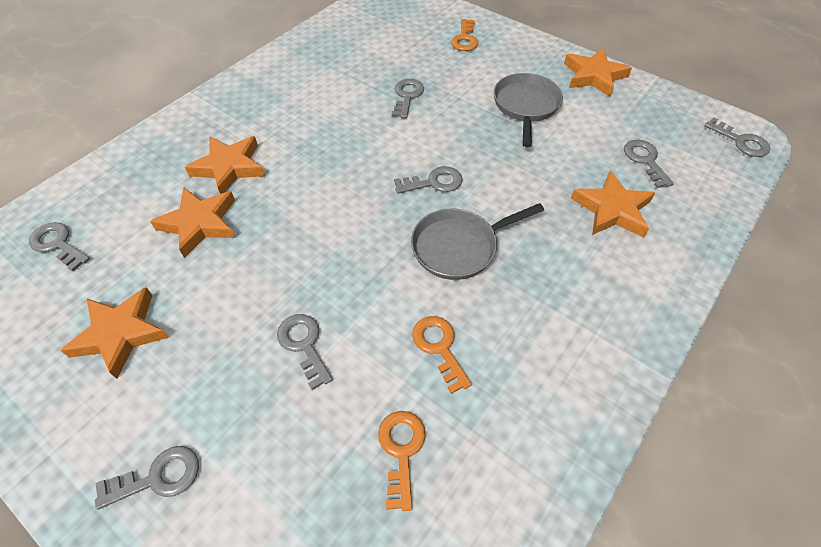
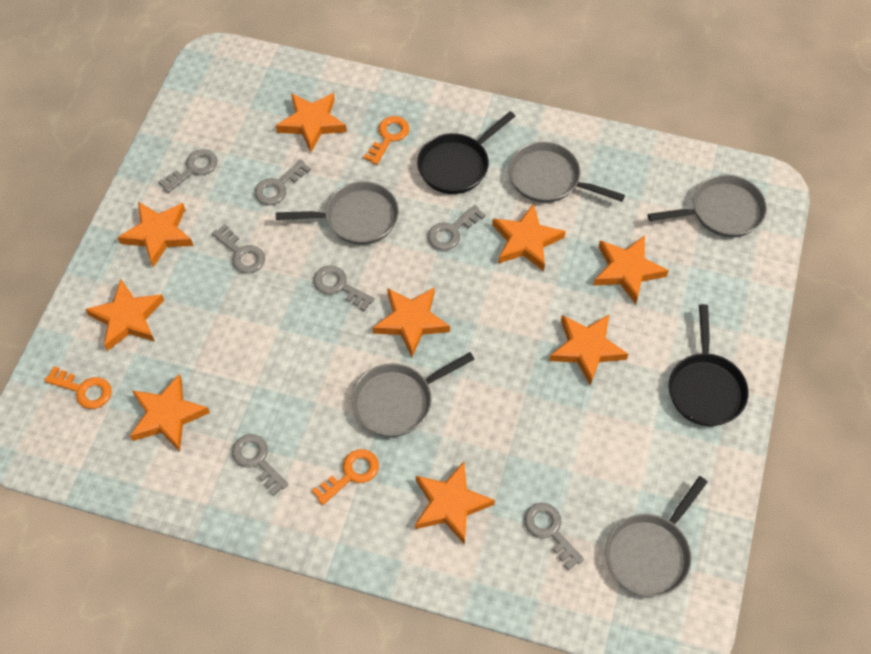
black pan: 0 -> 2
grey pan: 2 -> 5
orange star: 5 -> 9

